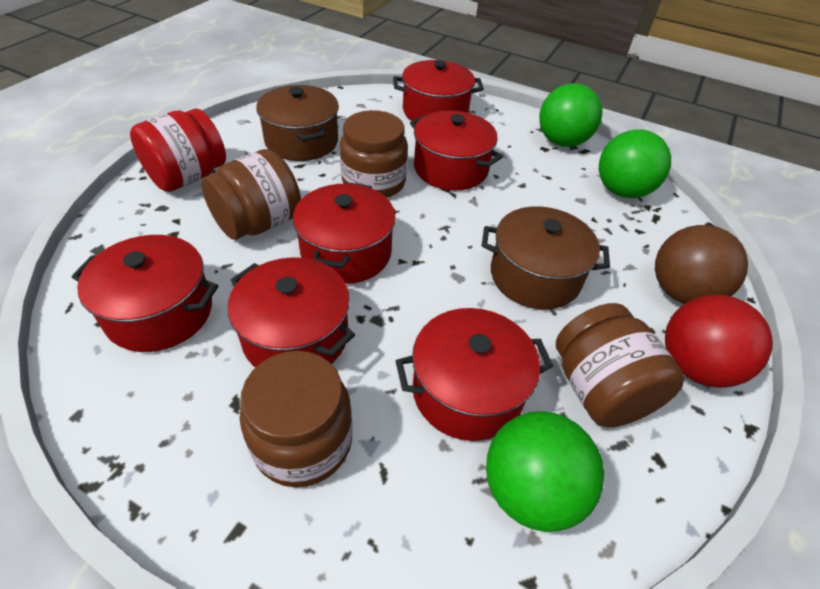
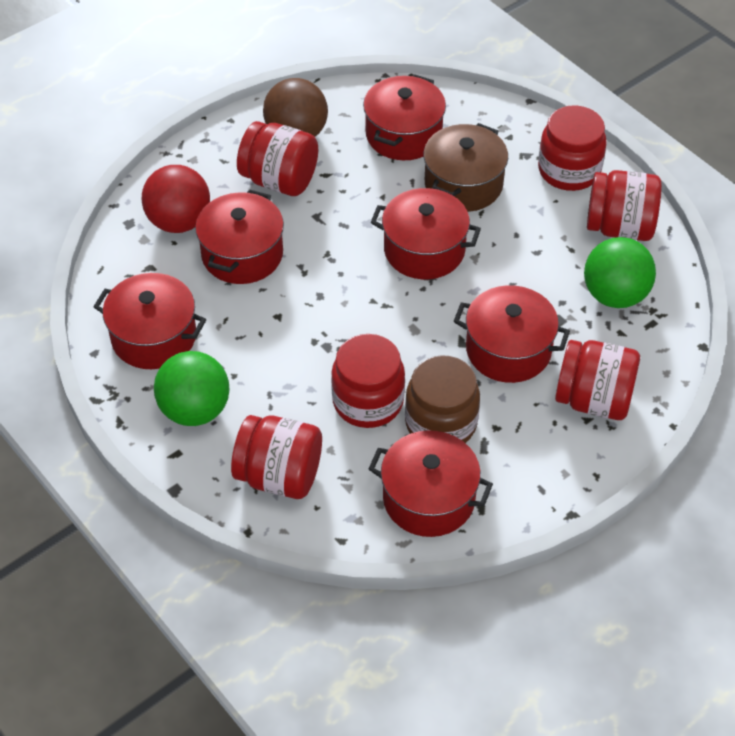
brown jar: 4 -> 1
brown pot: 2 -> 1
green ball: 3 -> 2
red jar: 1 -> 6

